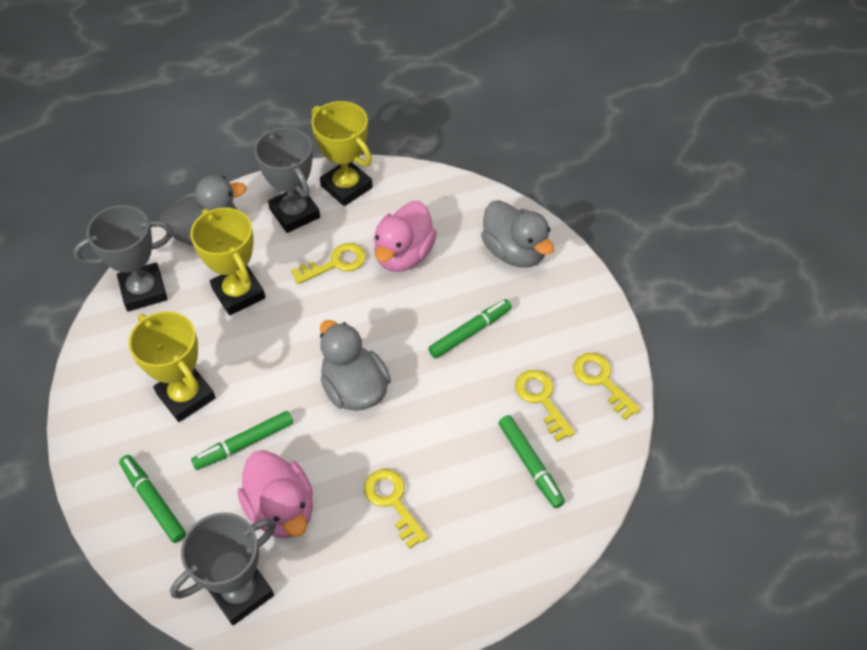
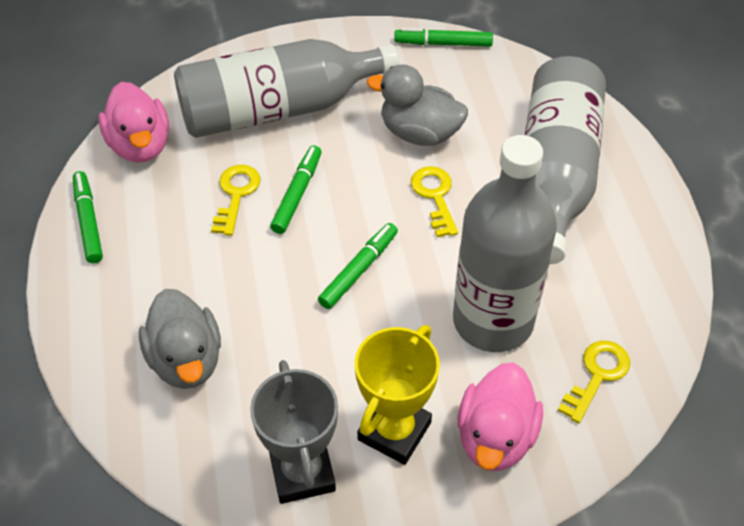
grey bottle: 0 -> 3
grey duck: 3 -> 2
grey trophy: 3 -> 1
yellow key: 4 -> 3
yellow trophy: 3 -> 1

